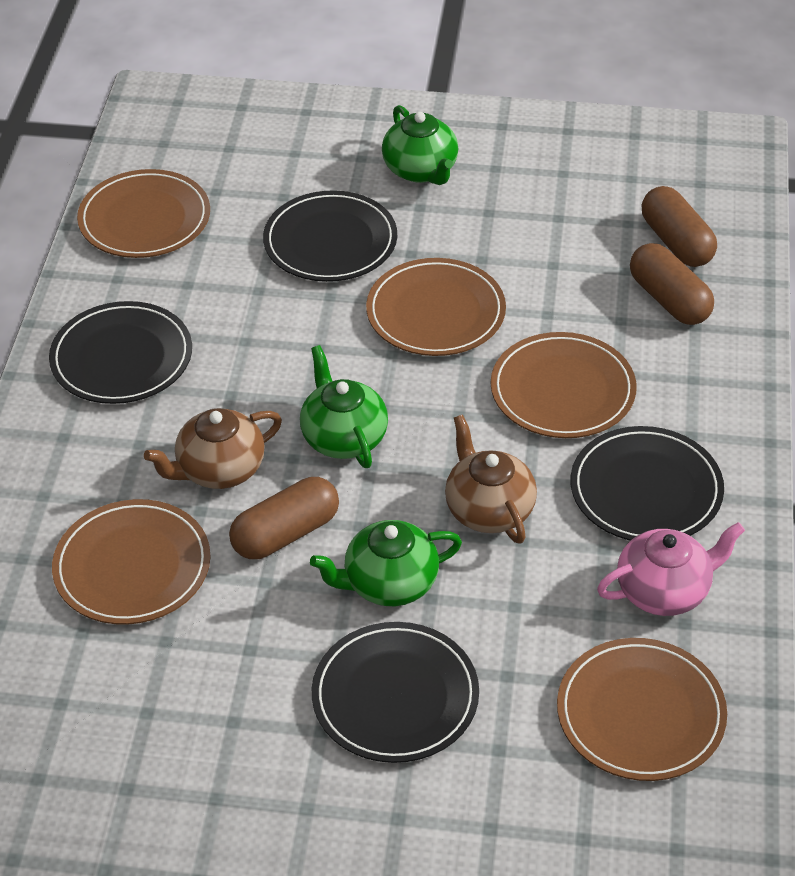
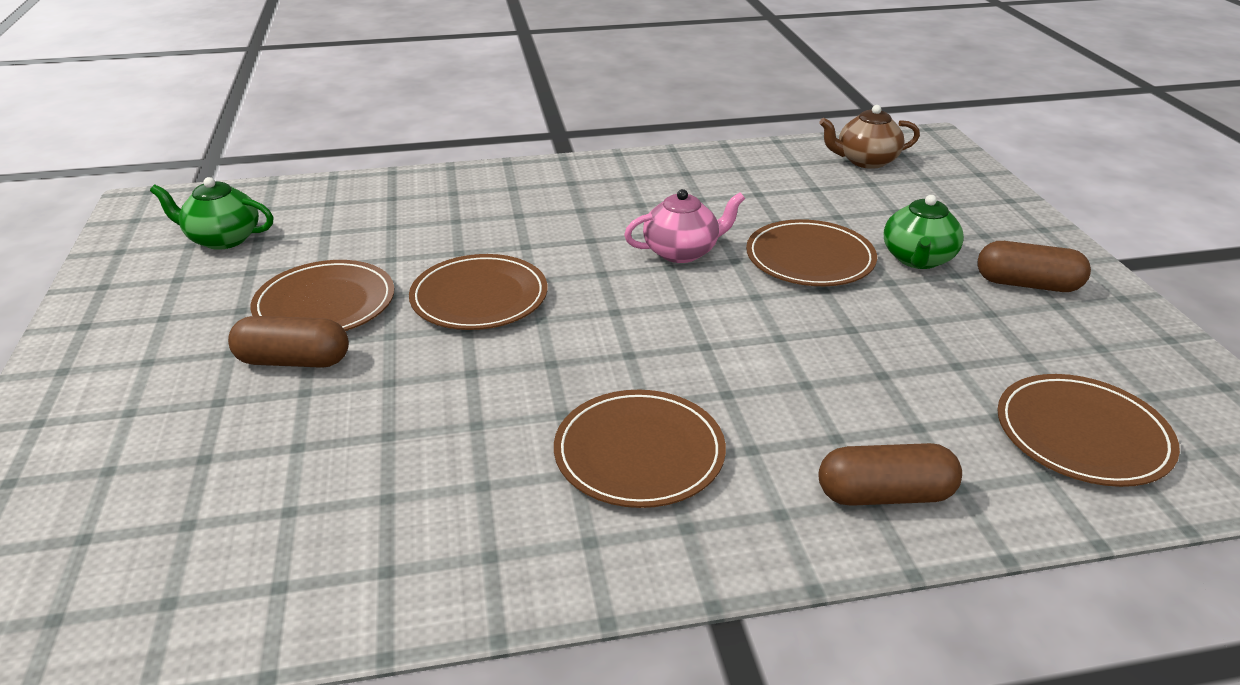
black plate: 4 -> 0
brown teapot: 2 -> 1
green teapot: 3 -> 2

